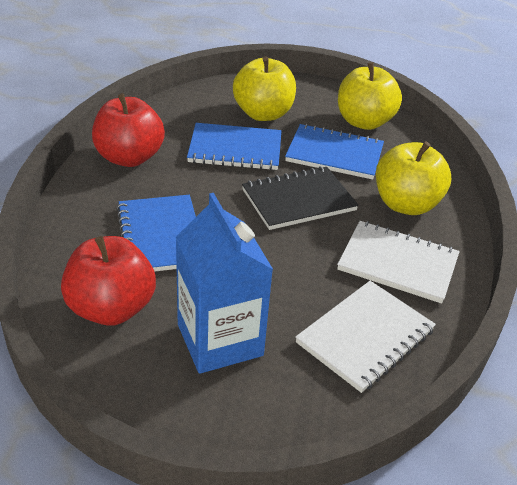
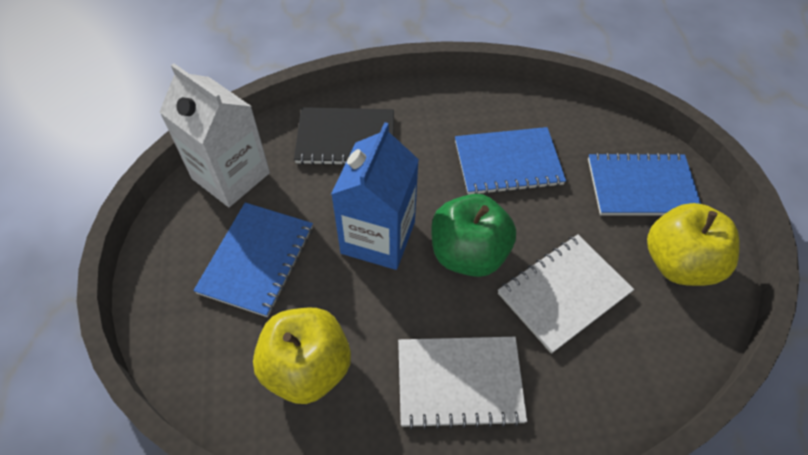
green apple: 0 -> 1
red apple: 2 -> 0
white carton: 0 -> 1
yellow apple: 3 -> 2

